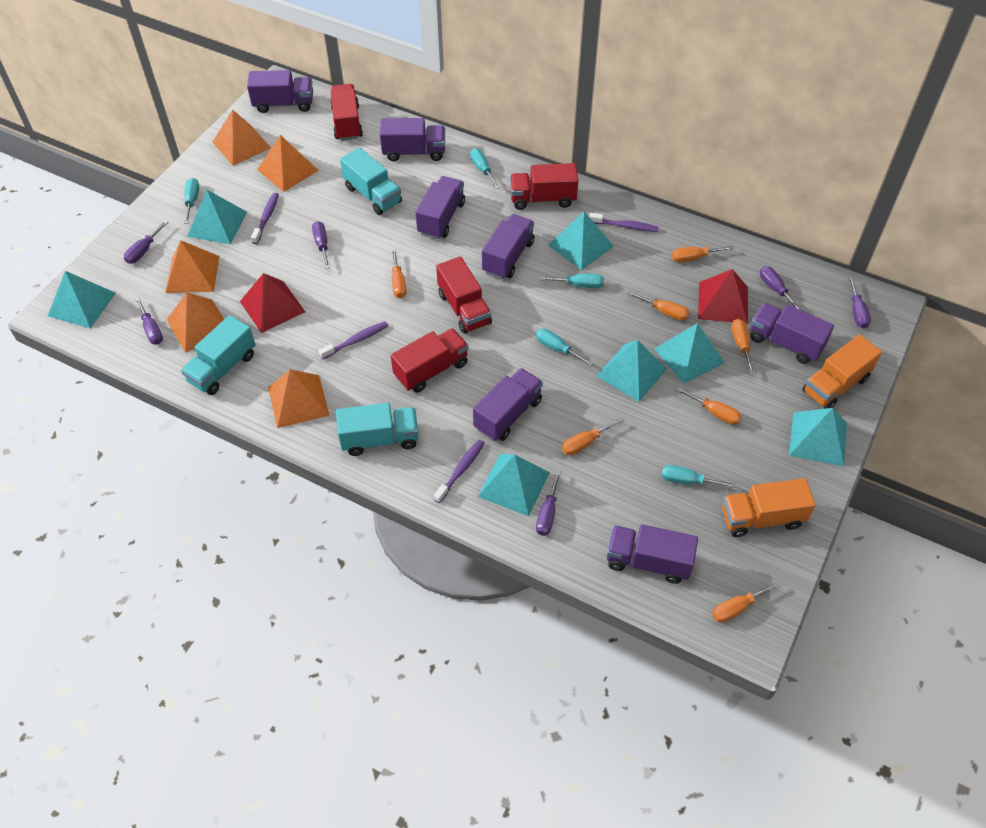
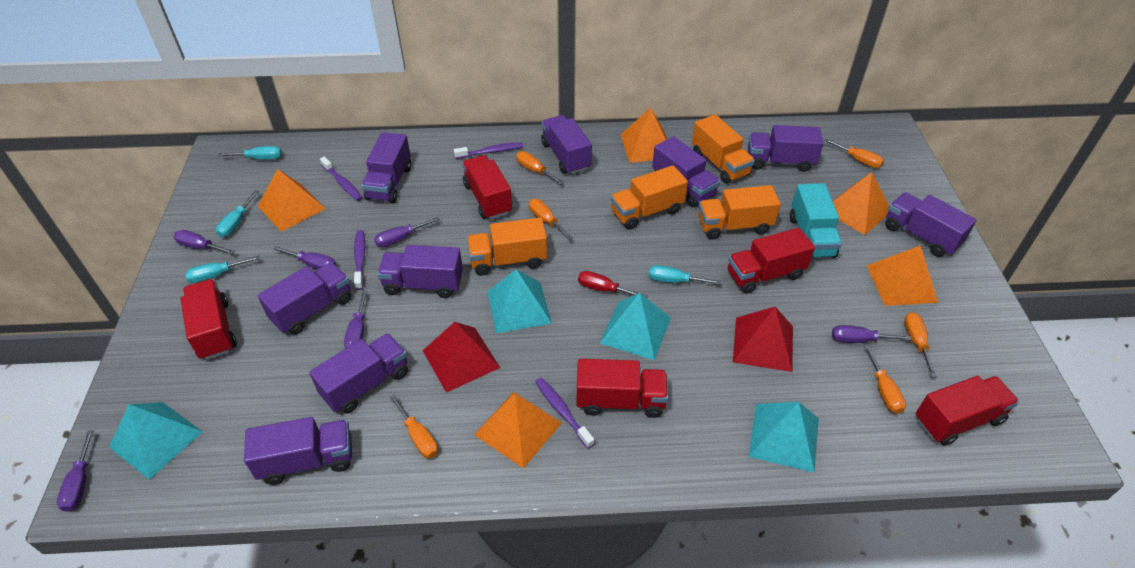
orange screwdriver: 7 -> 6
orange truck: 2 -> 4
purple truck: 7 -> 9
red screwdriver: 0 -> 1
red truck: 4 -> 5
turquoise pyramid: 7 -> 4
turquoise screwdriver: 5 -> 4
turquoise truck: 3 -> 1

